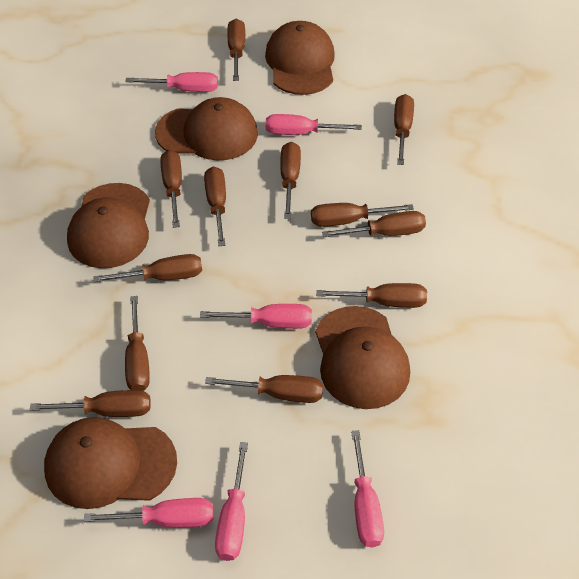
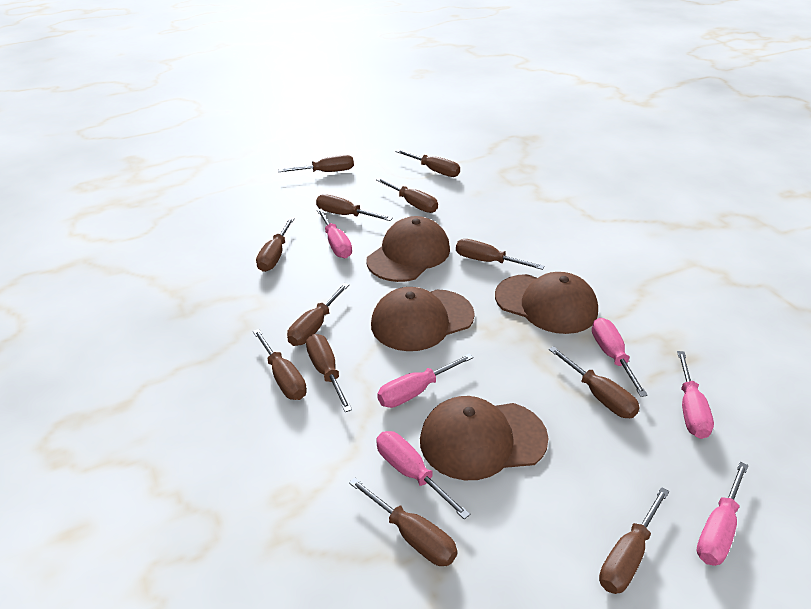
brown cap: 5 -> 4

